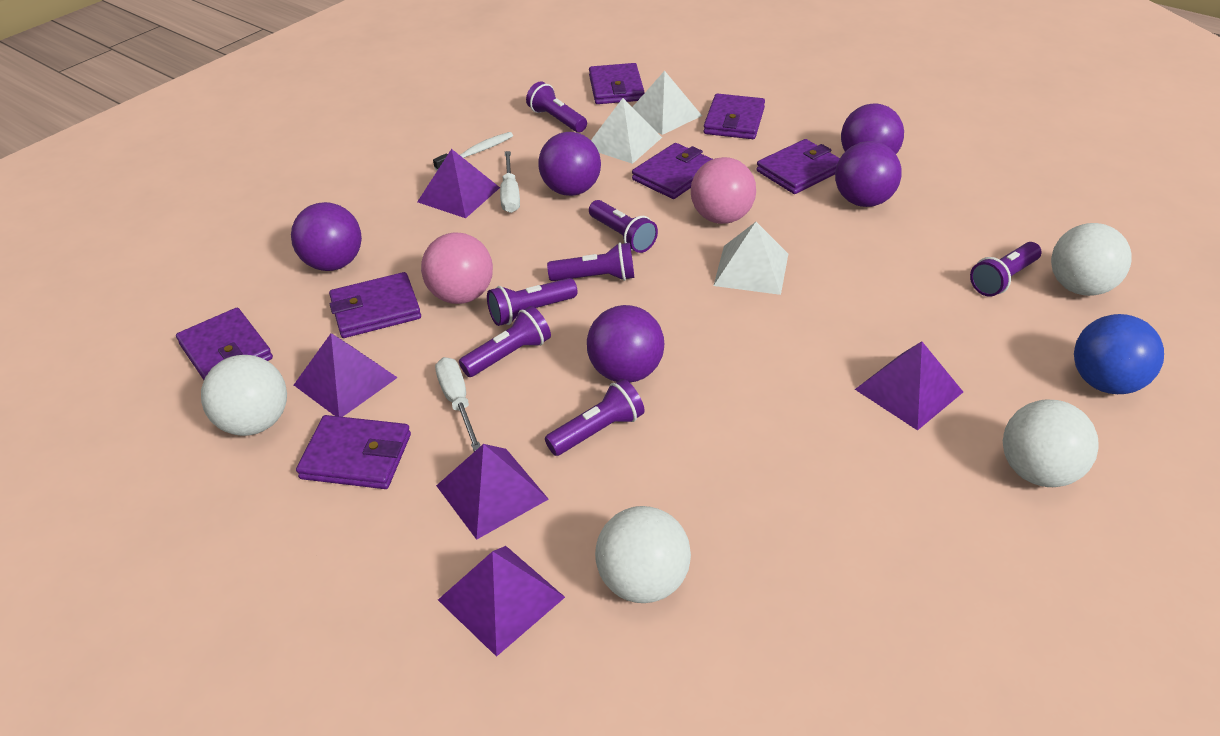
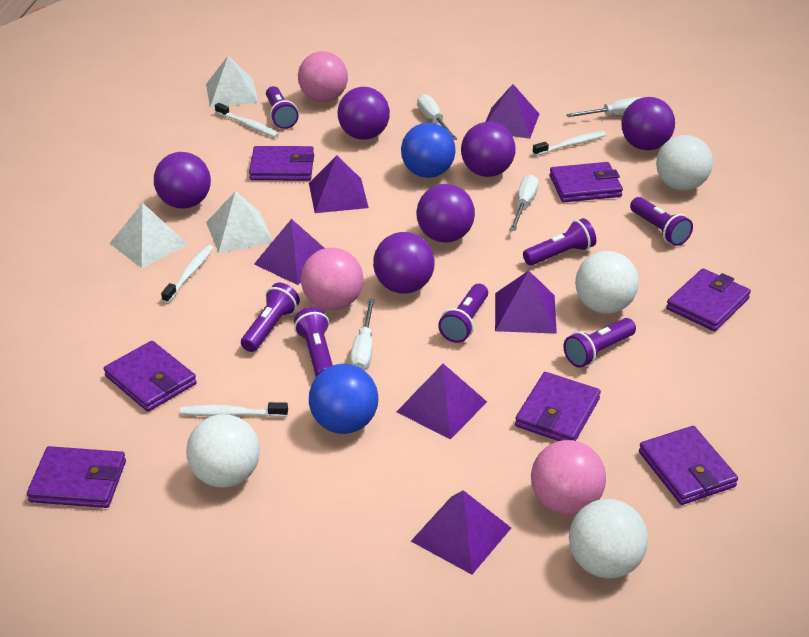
blue ball: 1 -> 2
pink ball: 2 -> 3
purple ball: 5 -> 6
purple pyramid: 5 -> 6
white screwdriver: 2 -> 4
white toothbrush: 1 -> 4

